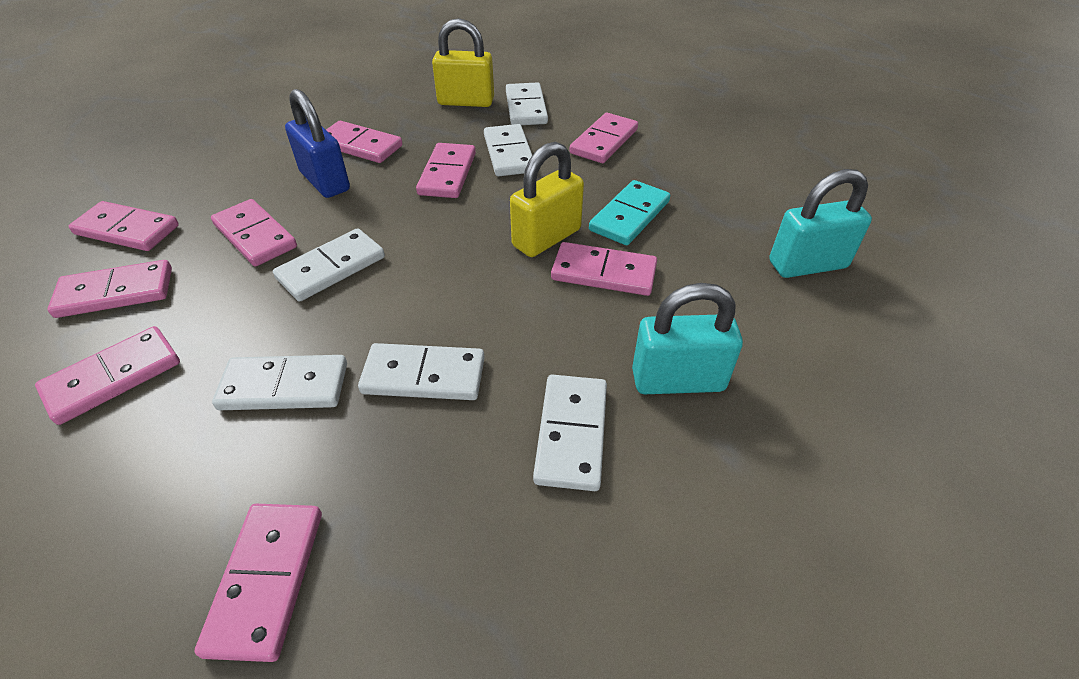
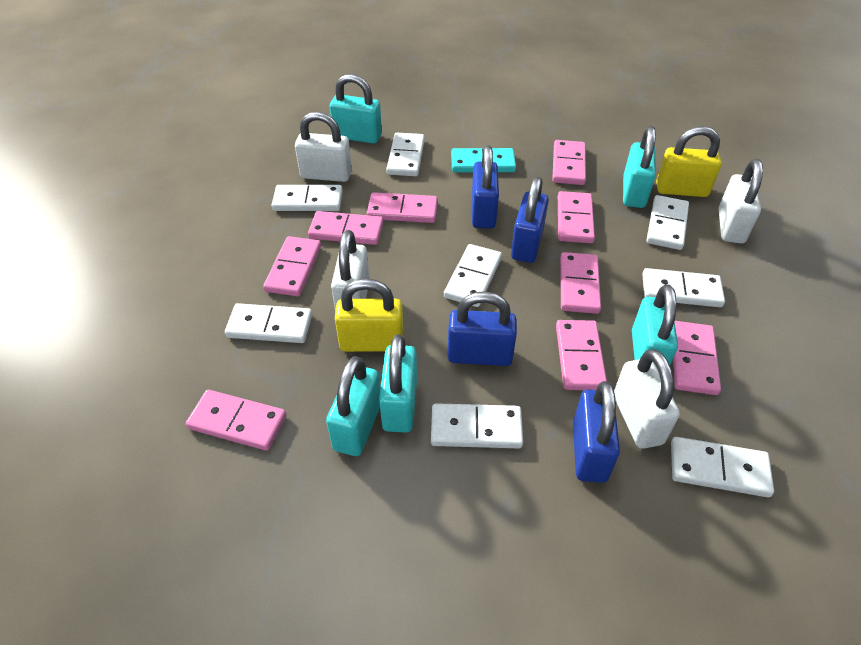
blue padlock: 1 -> 4
turquoise padlock: 2 -> 5
white domino: 6 -> 8
white padlock: 0 -> 4

